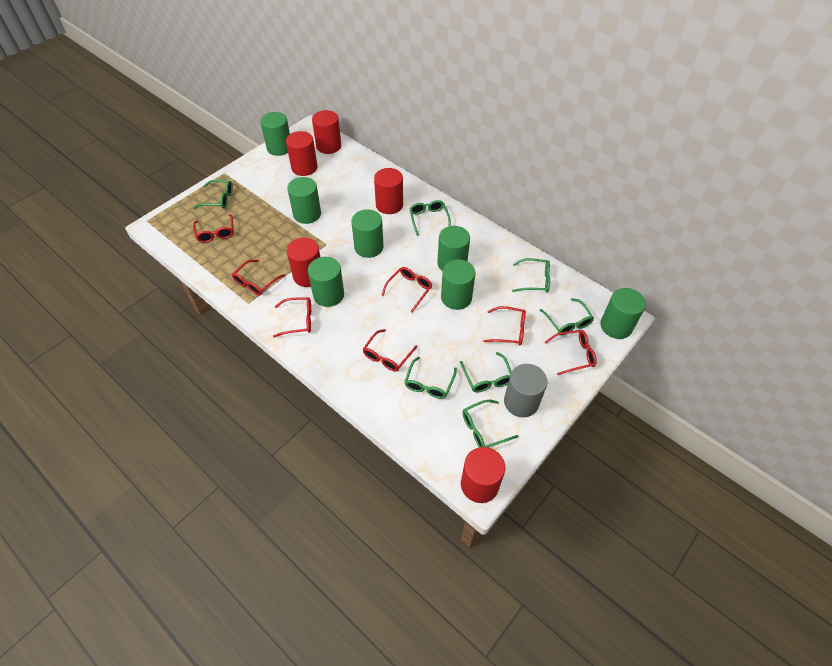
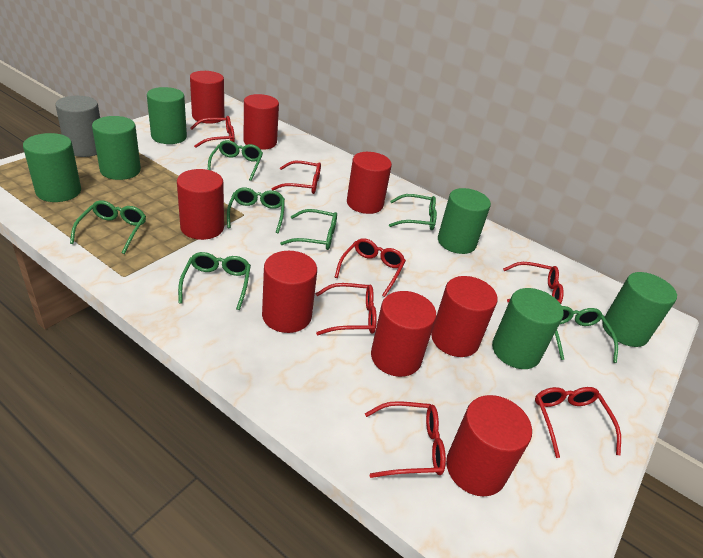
green cylinder: 7 -> 6
red cylinder: 5 -> 8

